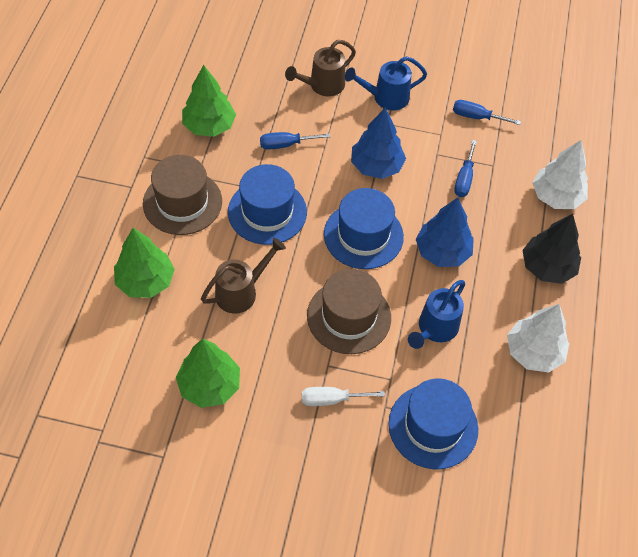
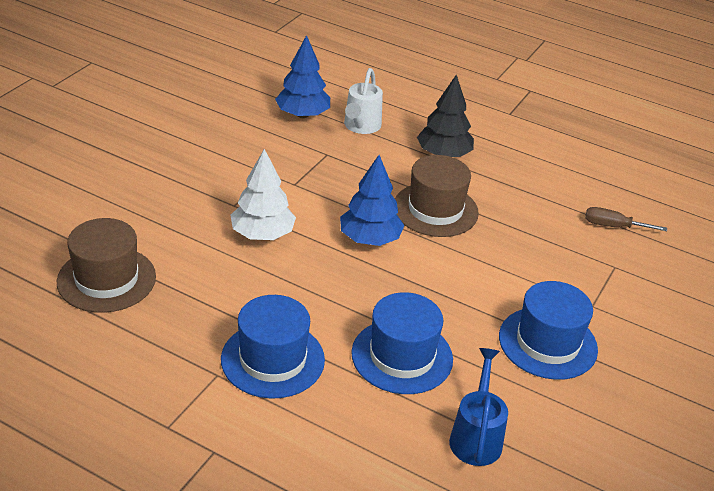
blue screwdriver: 3 -> 0
blue watering can: 2 -> 1
brown screwdriver: 0 -> 1
brown watering can: 2 -> 0
green tree: 3 -> 0
white screwdriver: 1 -> 0
white tree: 2 -> 1
white watering can: 0 -> 1

